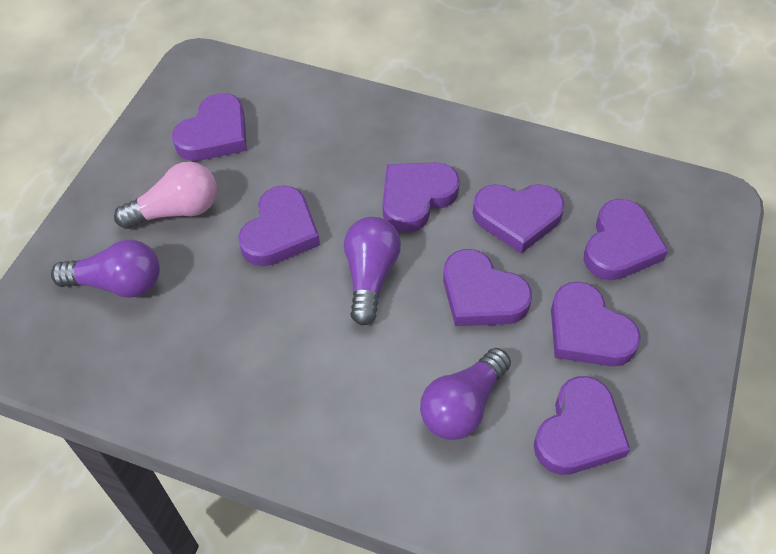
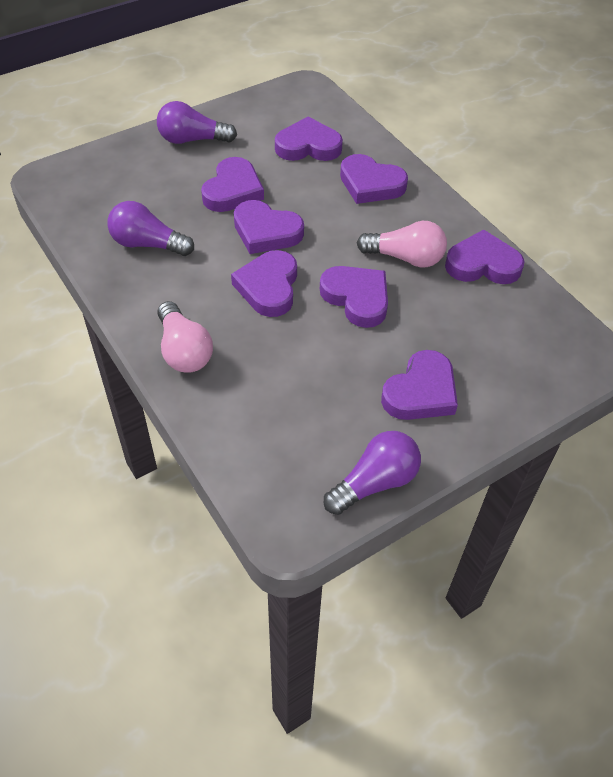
pink light bulb: 1 -> 2

